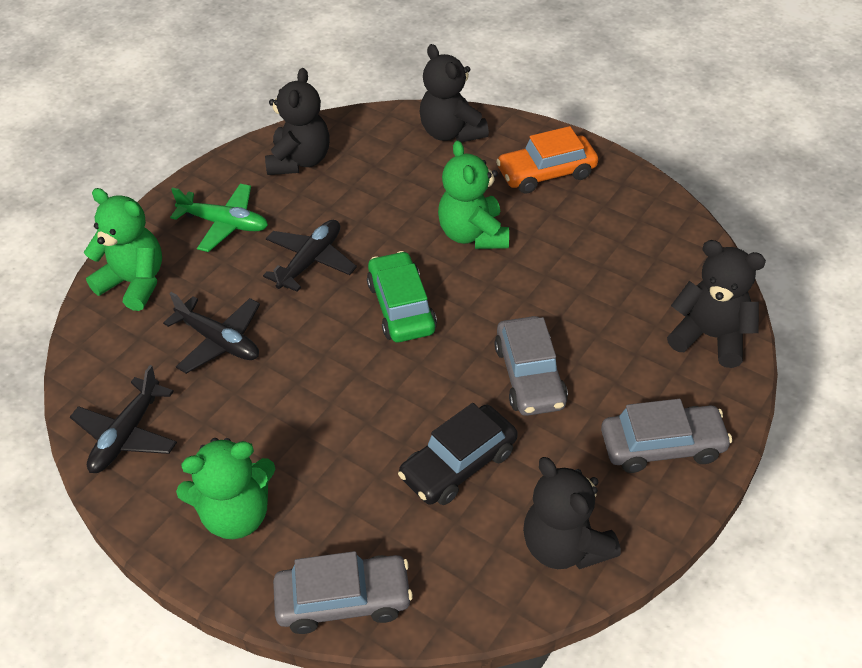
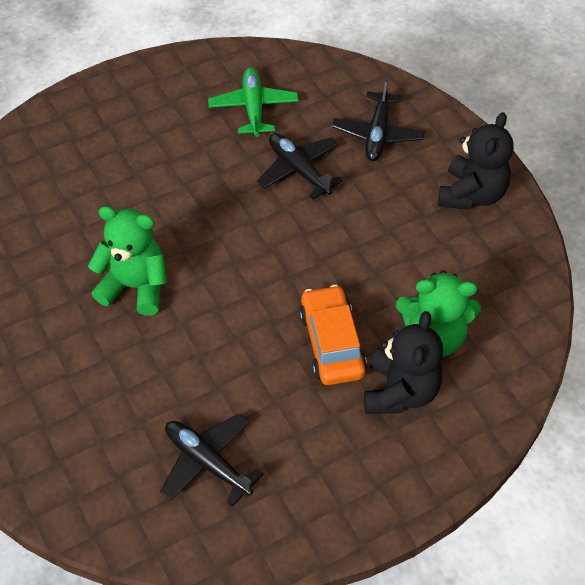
black car: 1 -> 0
black teddy bear: 4 -> 2
green car: 1 -> 0
green teddy bear: 3 -> 2
grey car: 3 -> 0

